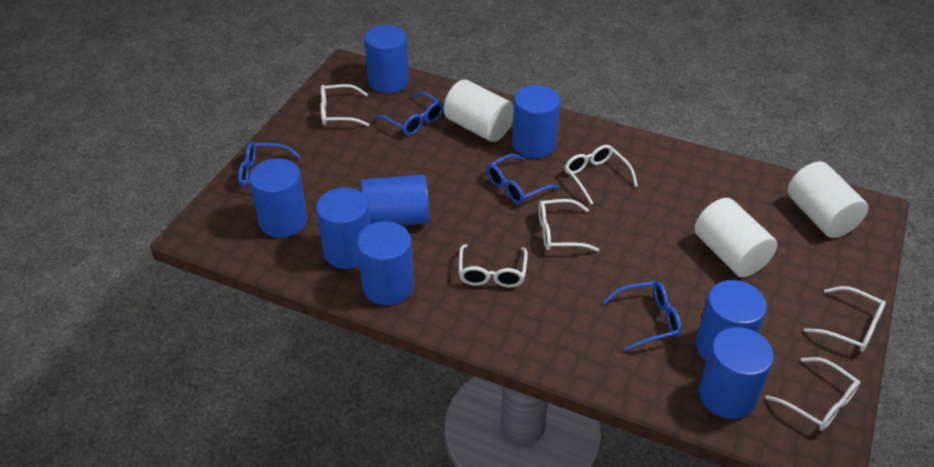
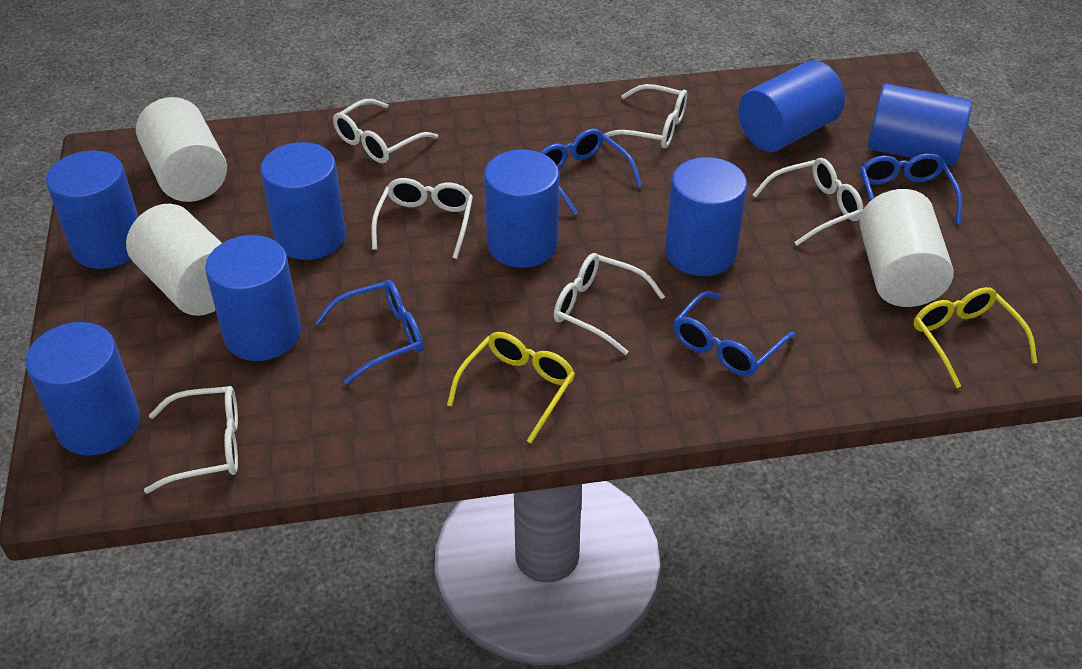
yellow glasses: 0 -> 2

